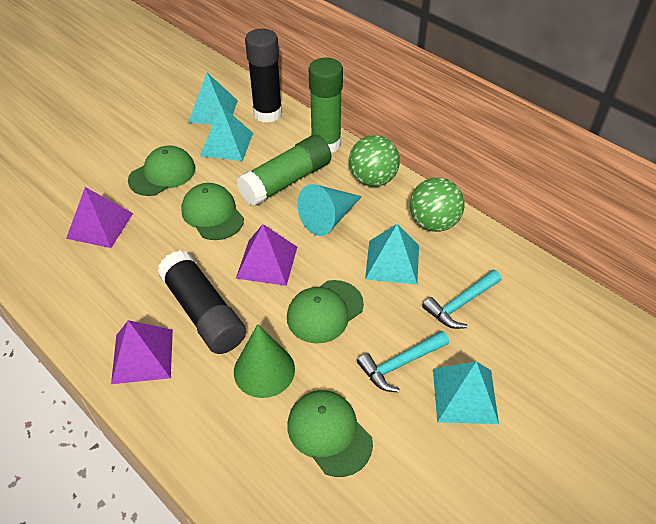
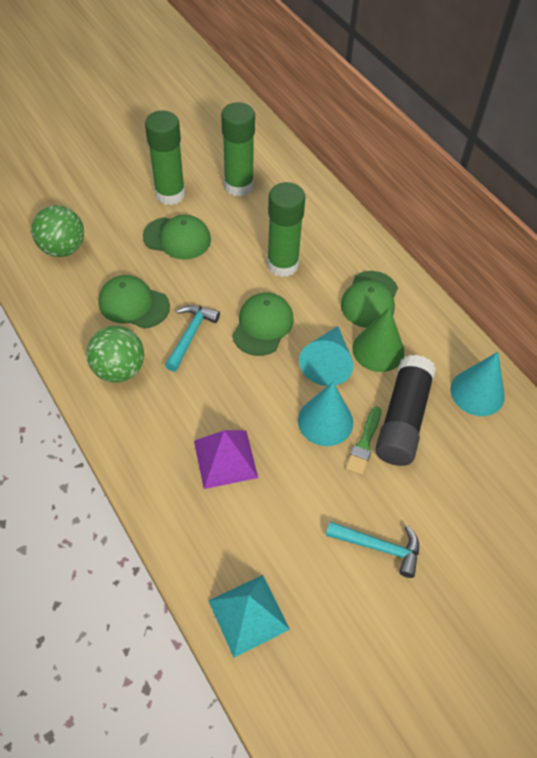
black glue stick: 2 -> 1
green brush: 0 -> 1
green glue stick: 2 -> 3
purple pyramid: 3 -> 1
turquoise cone: 1 -> 3
turquoise pyramid: 4 -> 1

